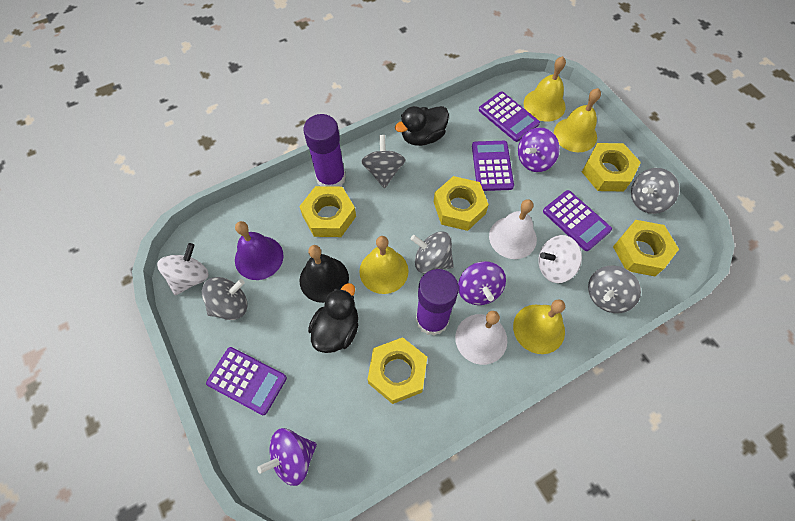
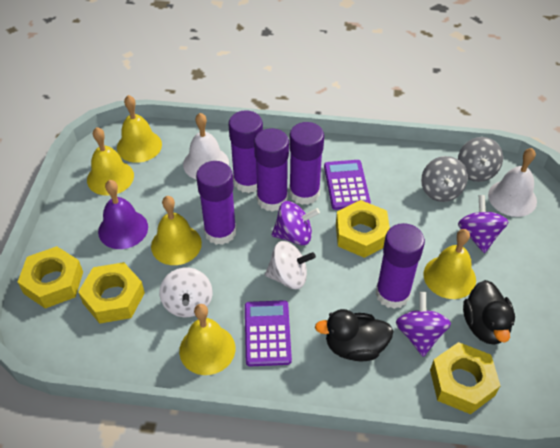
black bell: 1 -> 0
grey spinning top: 5 -> 2
purple calculator: 4 -> 2
purple glue stick: 2 -> 5
yellow bell: 4 -> 5
yellow nut: 5 -> 4

